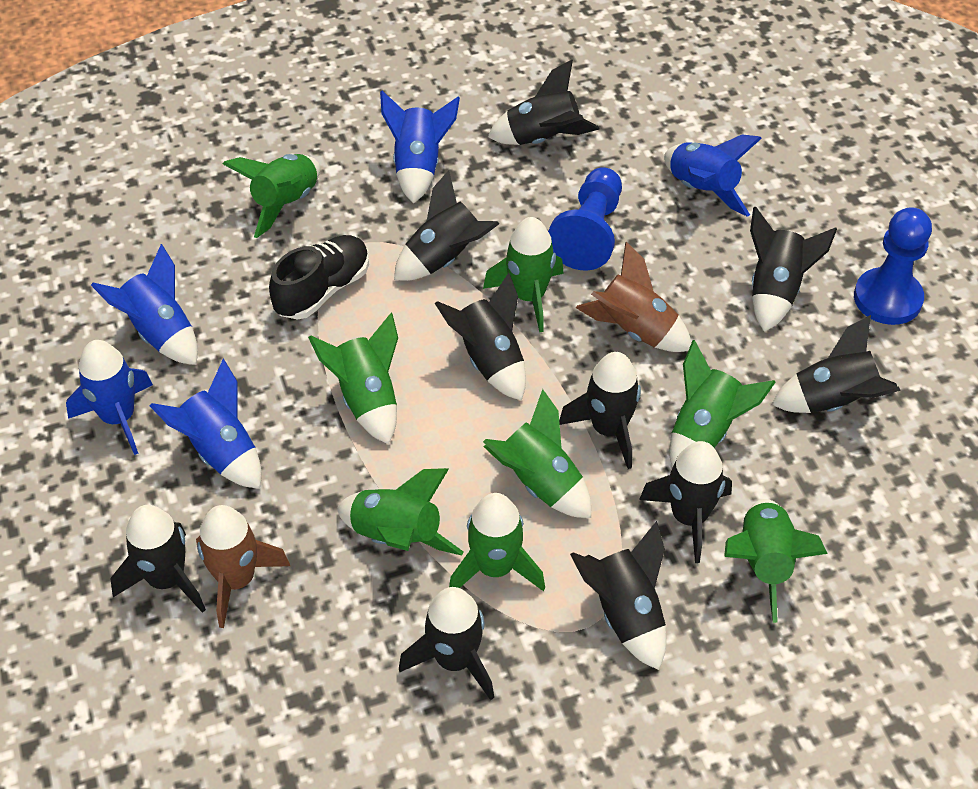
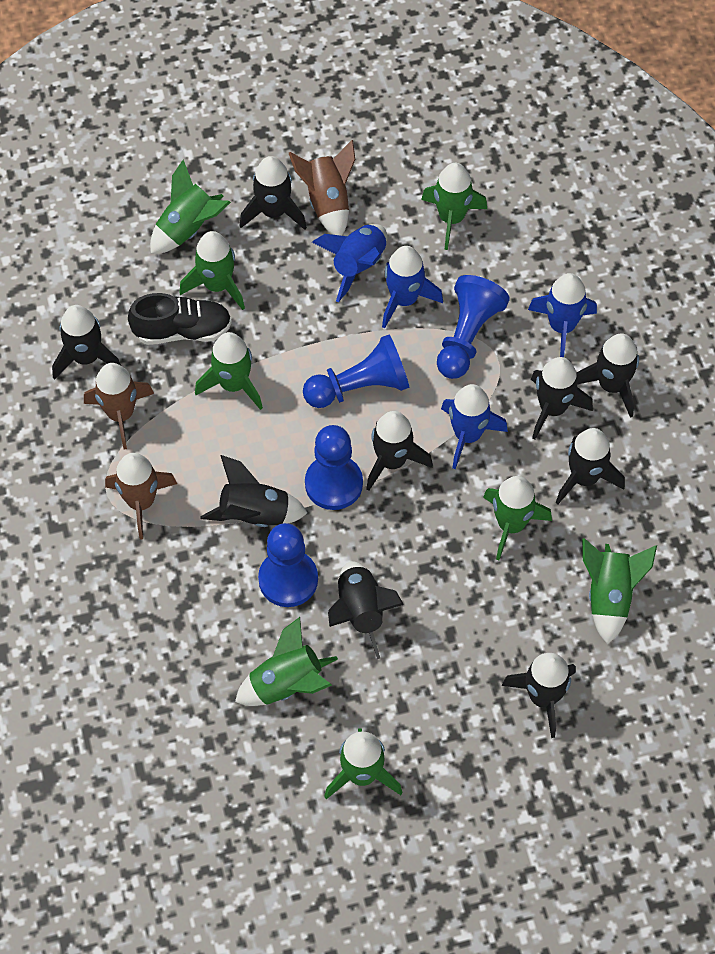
black rocket: 10 -> 9
blue pawn: 2 -> 4
blue rocket: 5 -> 4
brown rocket: 2 -> 3

